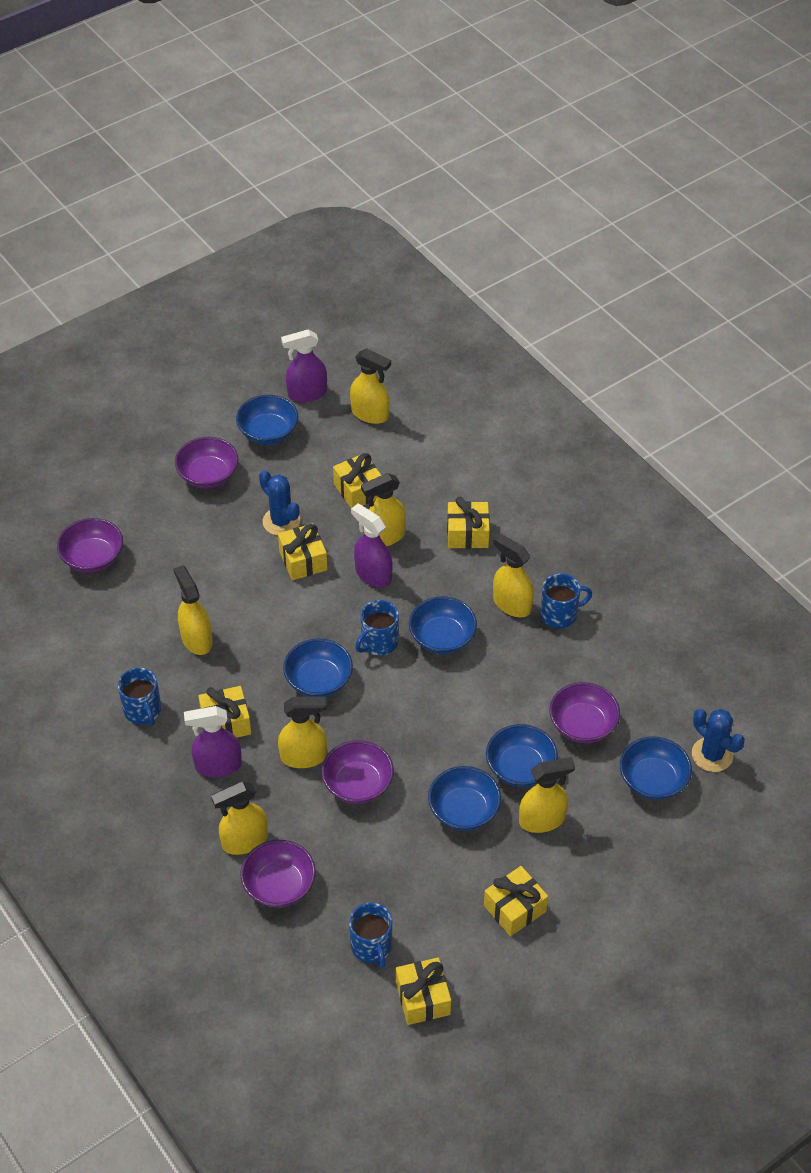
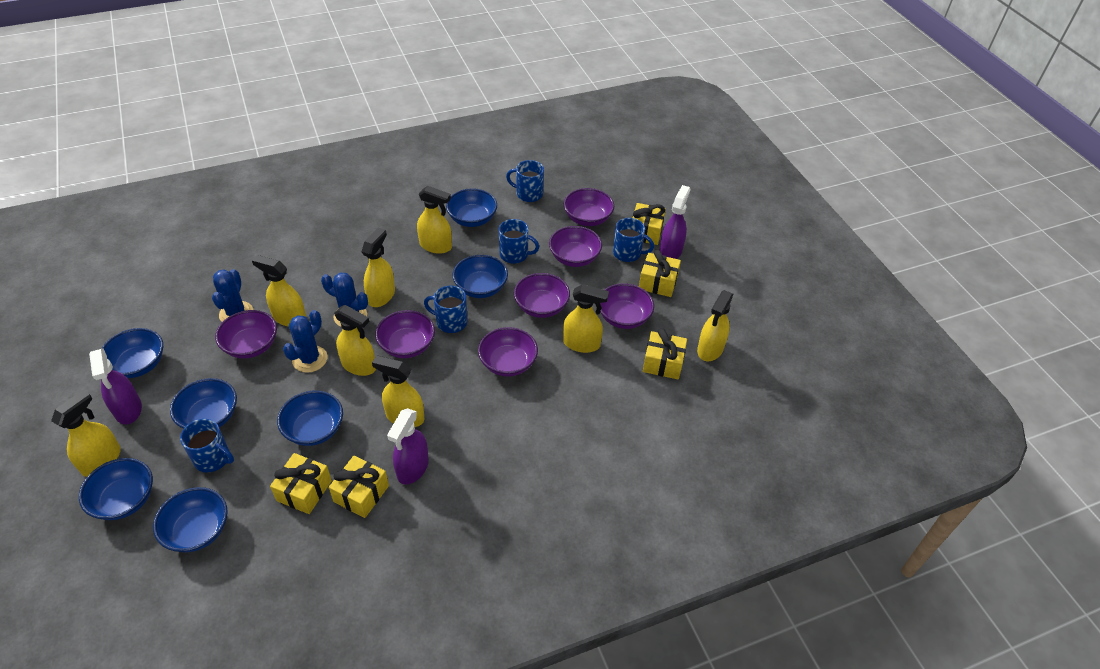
blue bowl: 6 -> 7
blue cactus: 2 -> 3
blue mug: 4 -> 5
purple bowl: 5 -> 7
yellow gift: 6 -> 5
yellow spray bottle: 7 -> 8

